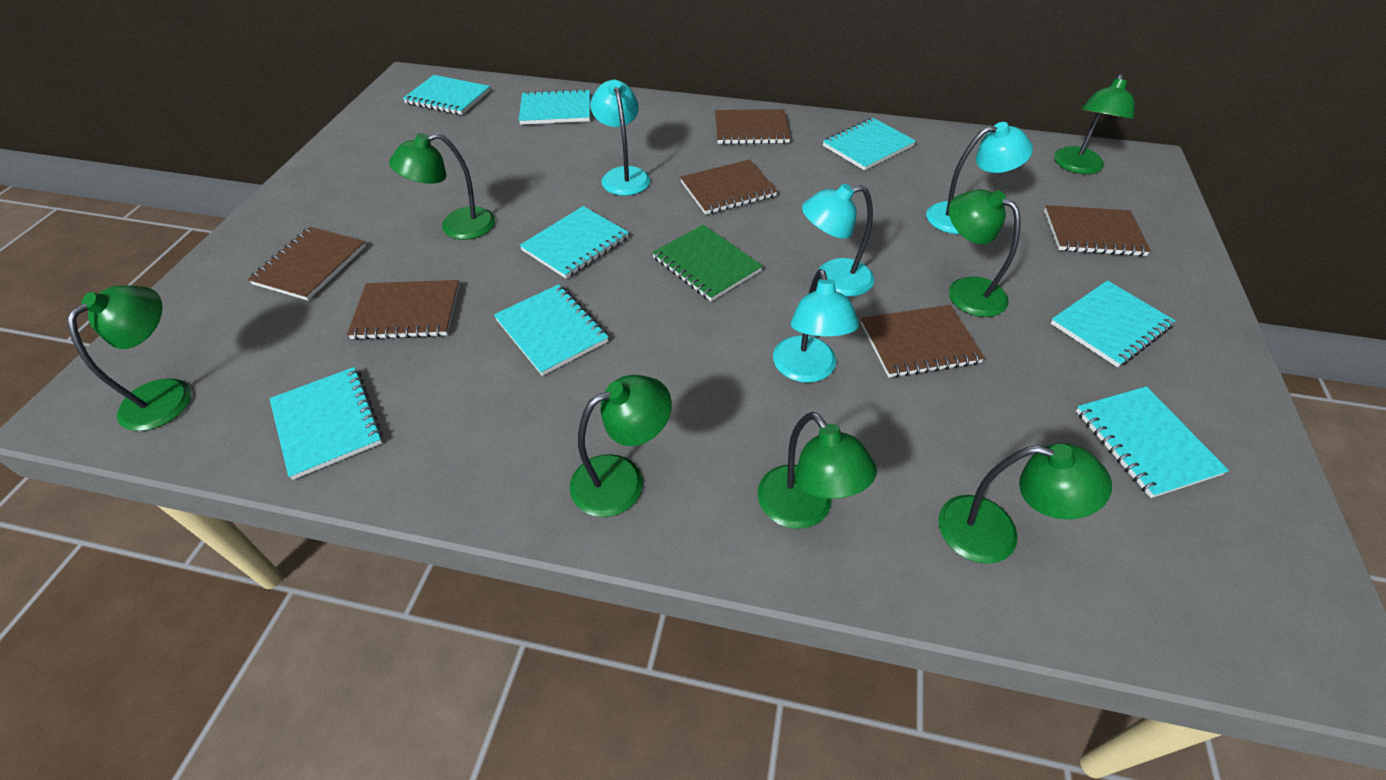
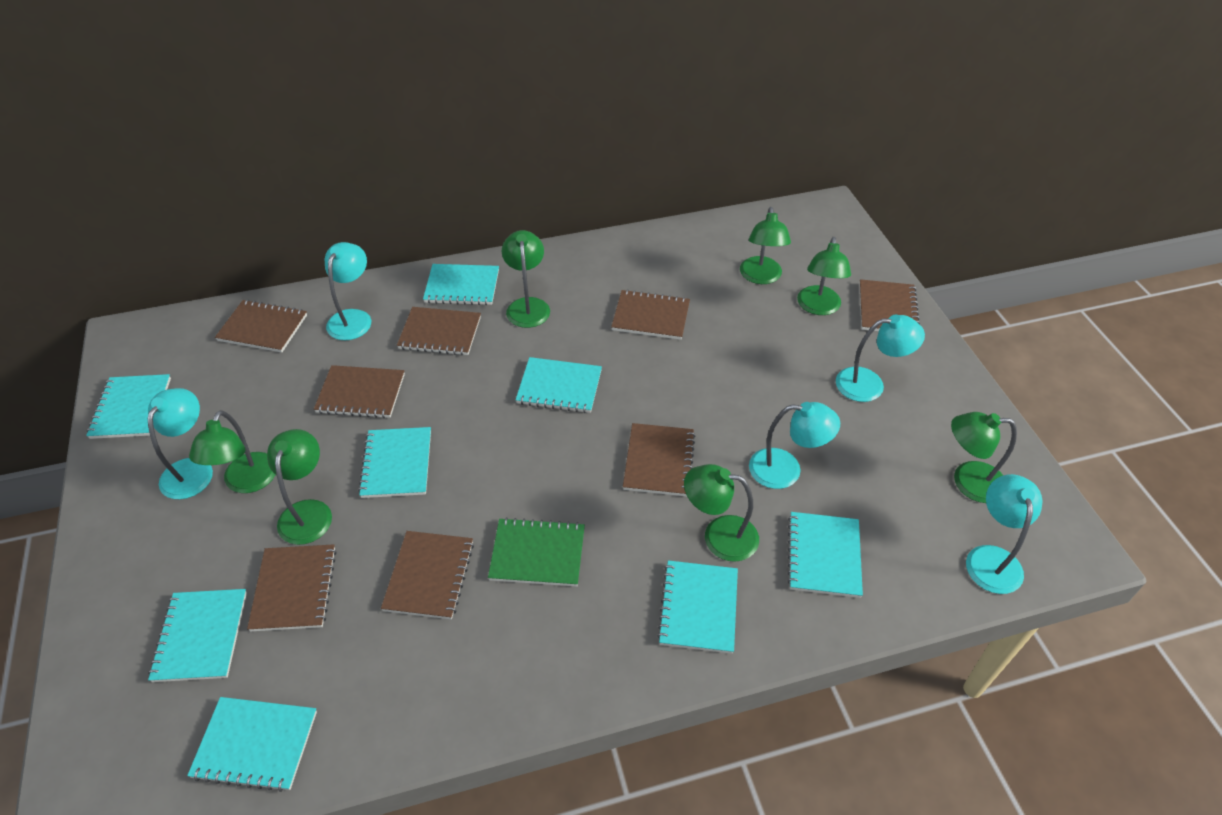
brown notebook: 6 -> 8
turquoise lamp: 4 -> 5

